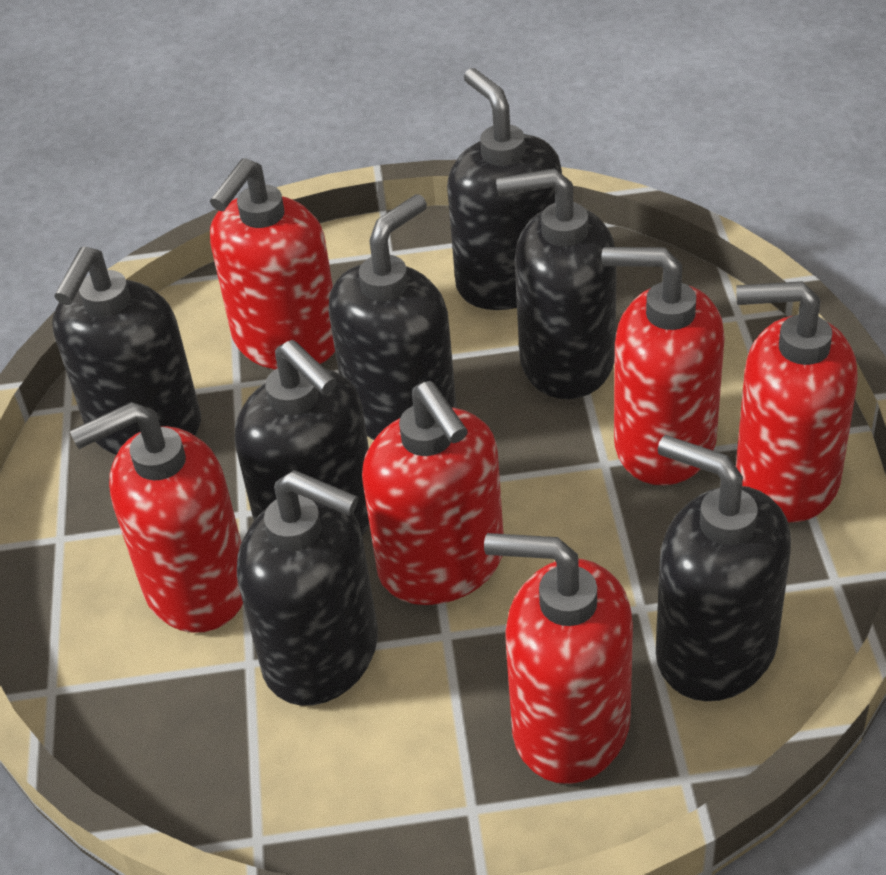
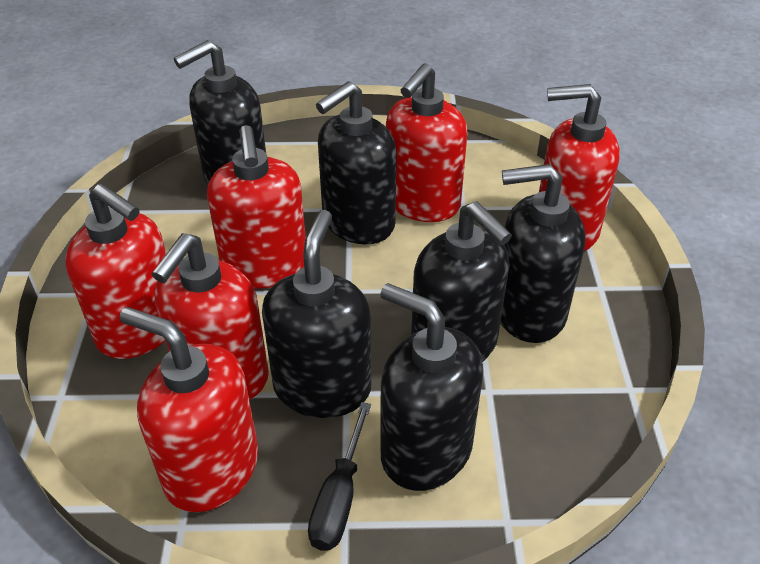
black screwdriver: 0 -> 1
black soap dispenser: 7 -> 6

